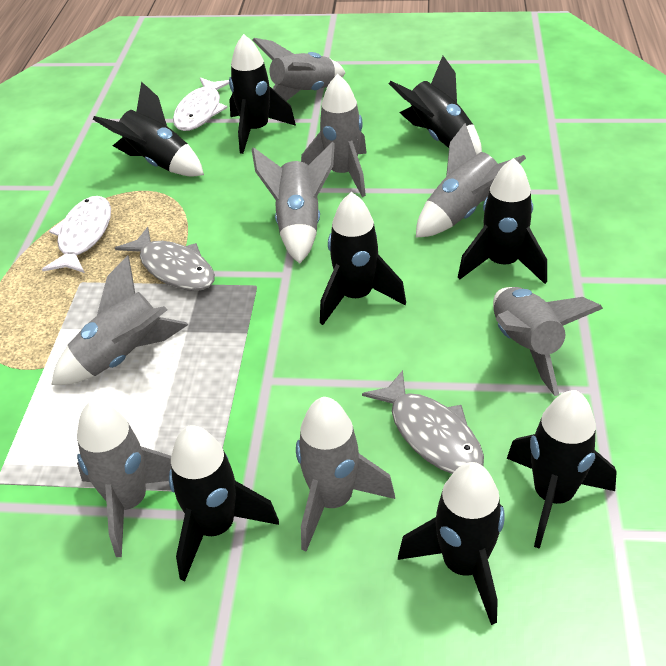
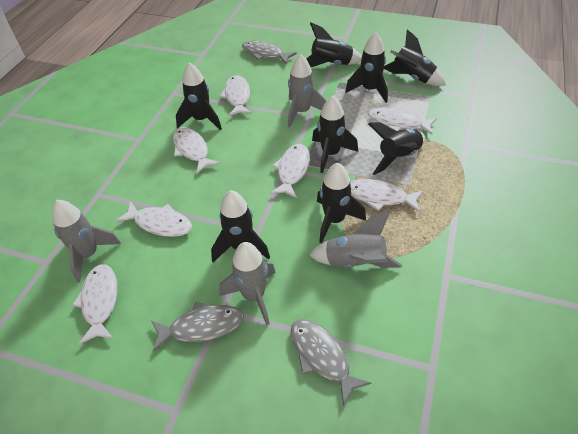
grey fish: 2 -> 3
grey rocket: 8 -> 4
white fish: 2 -> 7

